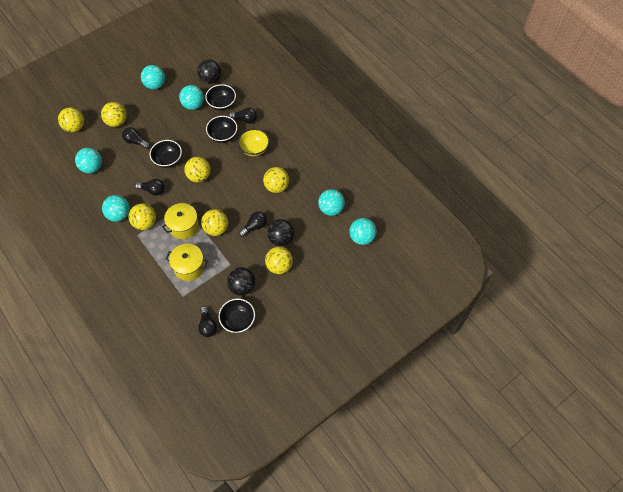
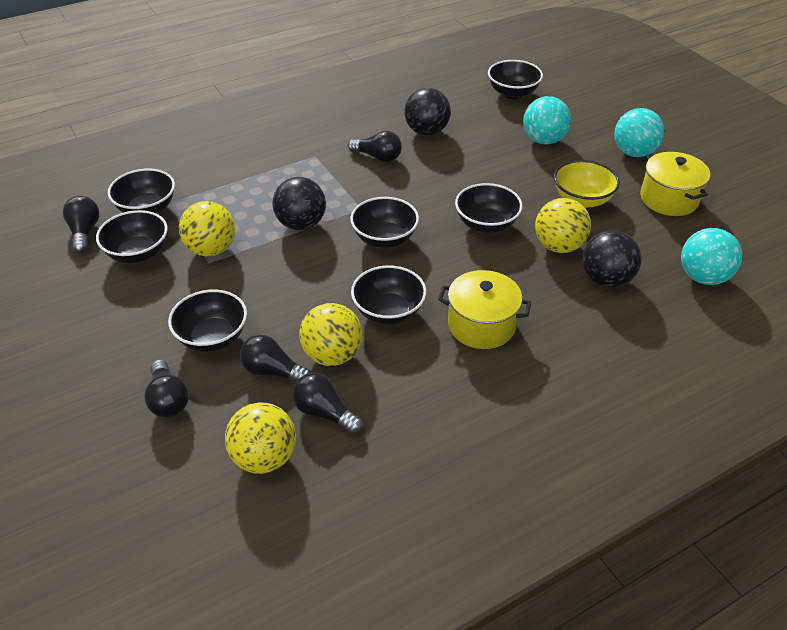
black bowl: 4 -> 7
turquoise ball: 6 -> 3
yellow ball: 7 -> 4

